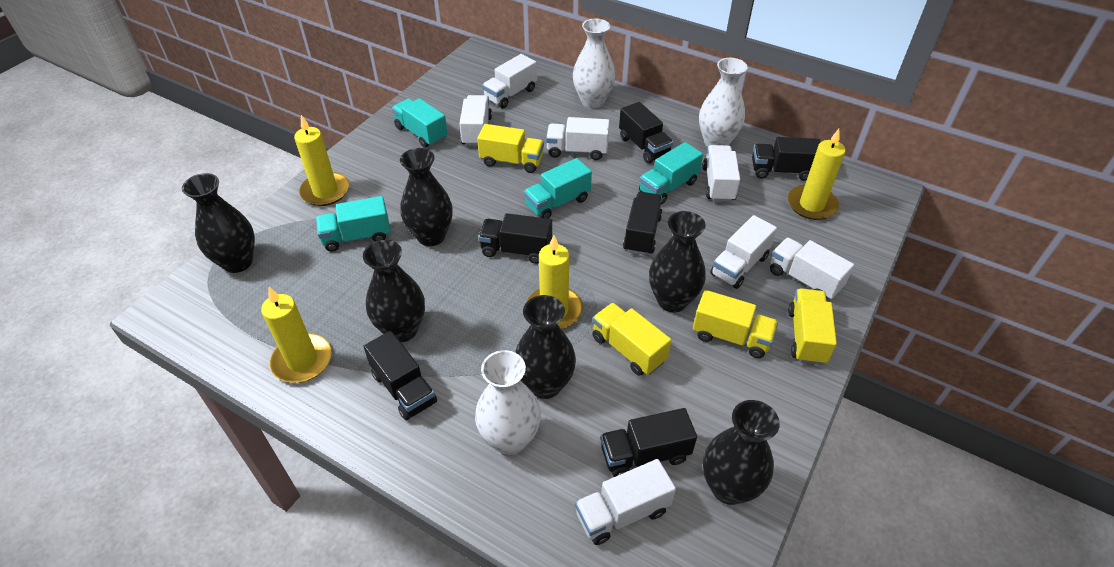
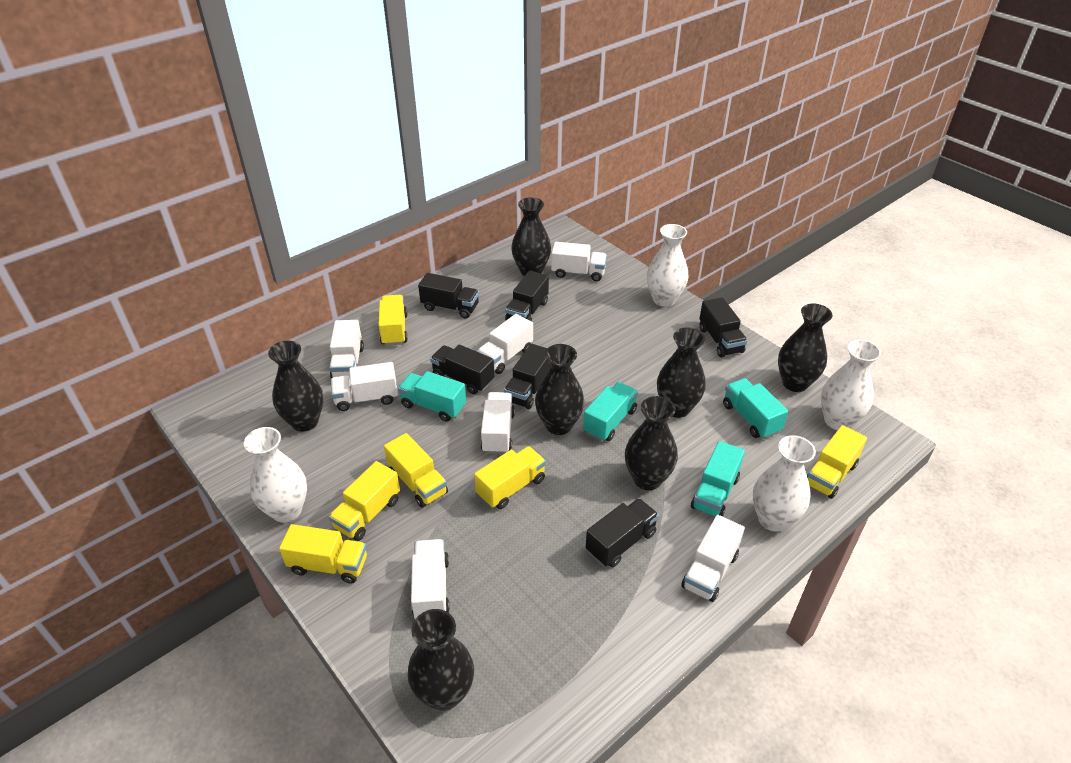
black vase: 6 -> 7
white vase: 3 -> 4
yellow candle: 4 -> 0
yellow truck: 4 -> 6

